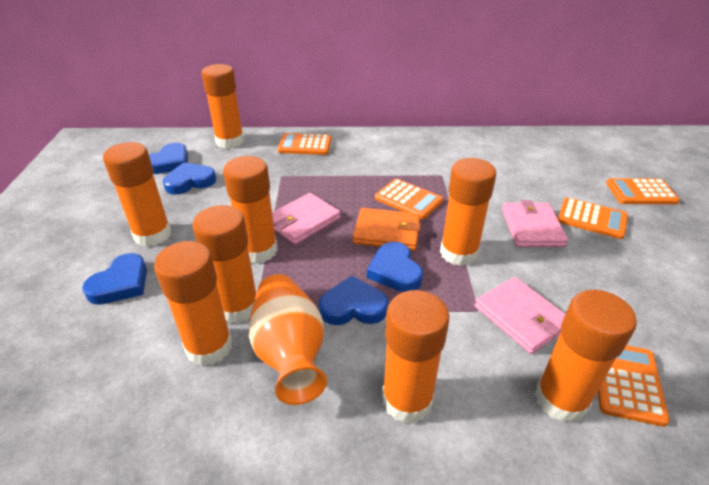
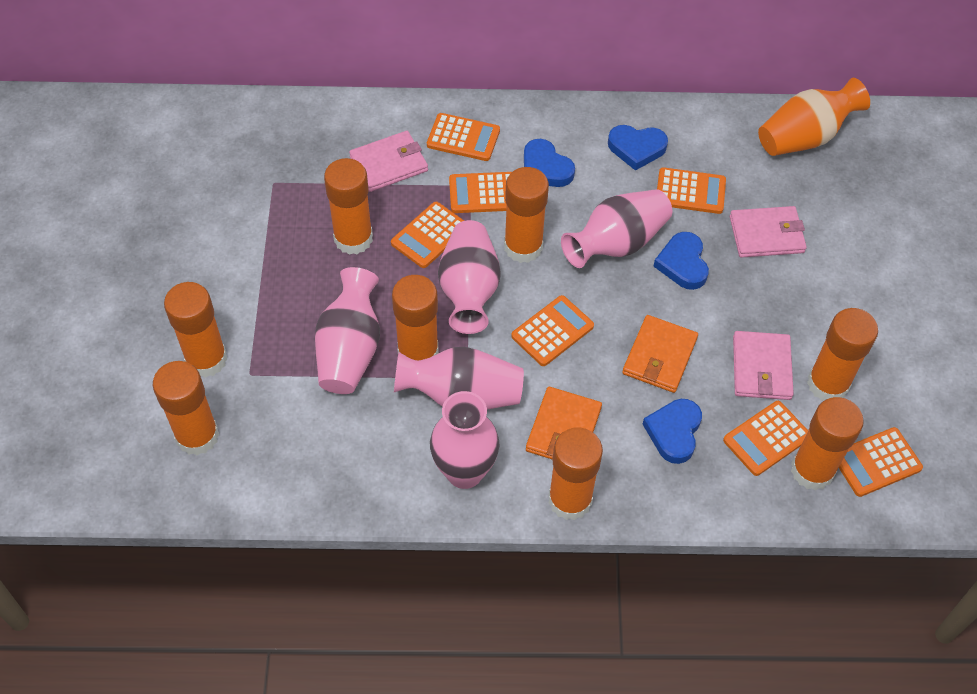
blue heart: 5 -> 4
orange calculator: 5 -> 7
orange wallet: 1 -> 2
pink vase: 0 -> 5

